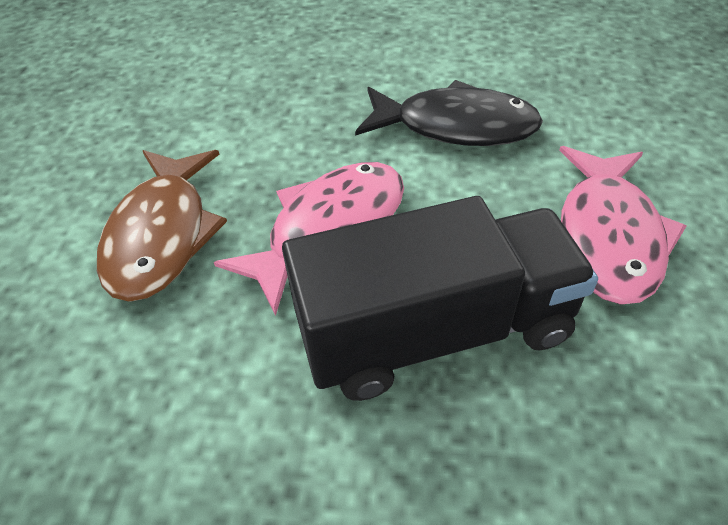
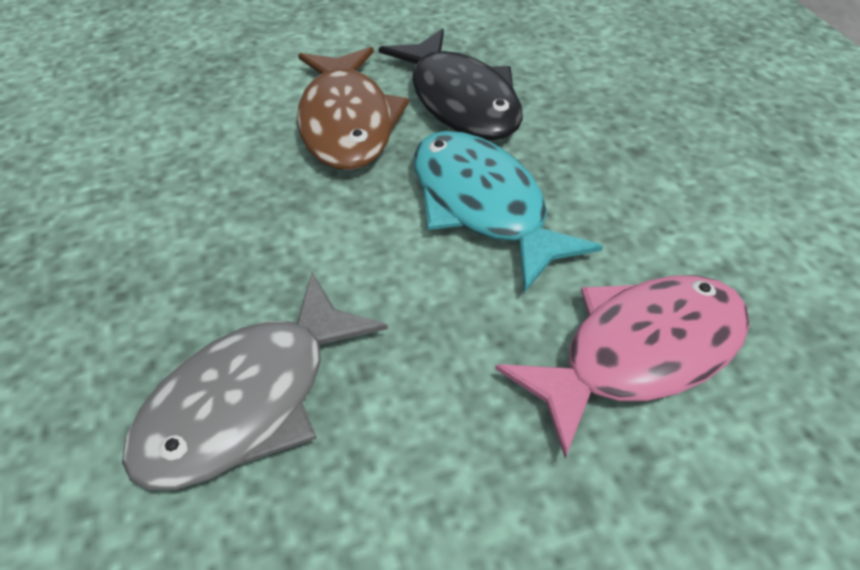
black truck: 1 -> 0
grey fish: 0 -> 1
pink fish: 2 -> 1
turquoise fish: 0 -> 1

